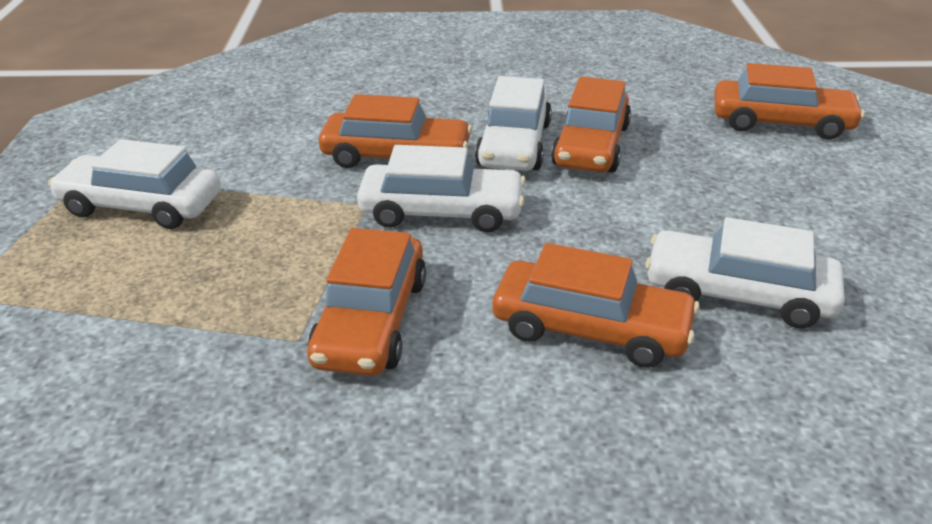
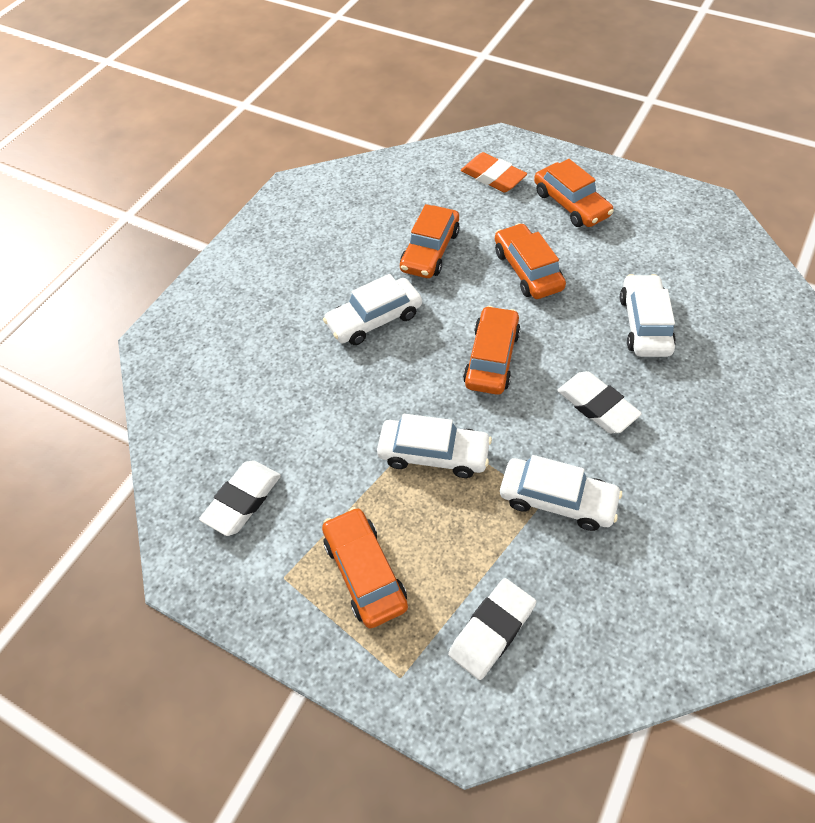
orange eraser: 0 -> 1
white eraser: 0 -> 3

